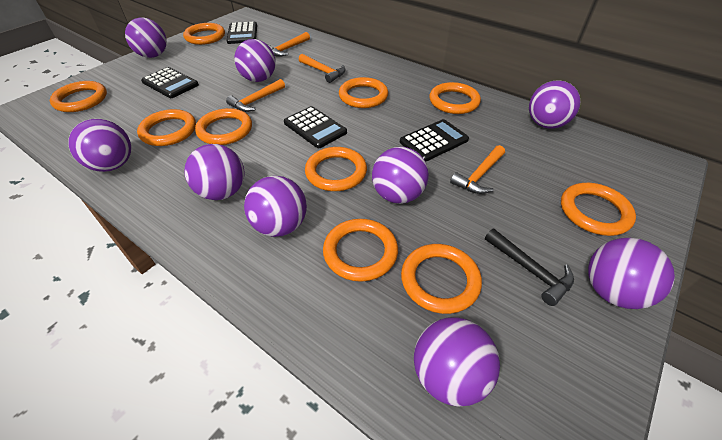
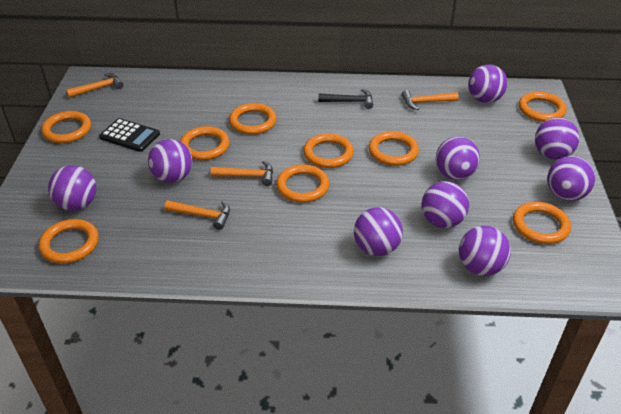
black calculator: 4 -> 1
orange ring: 10 -> 9

